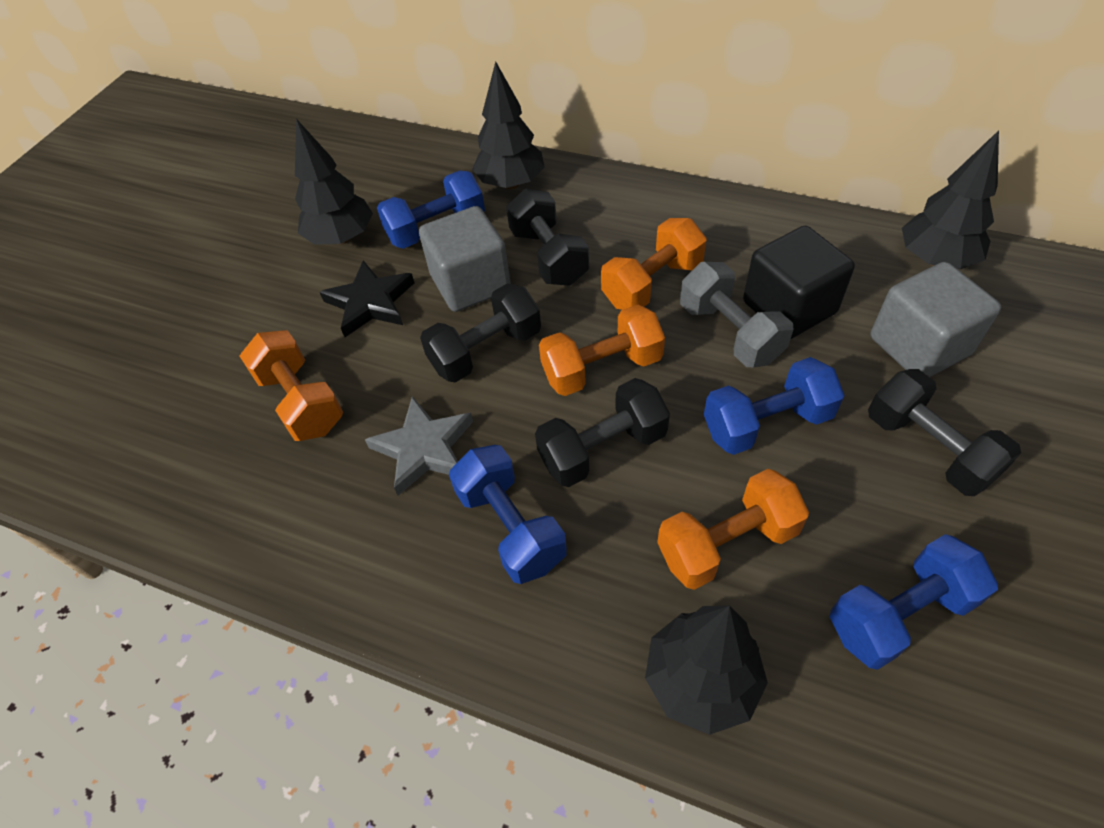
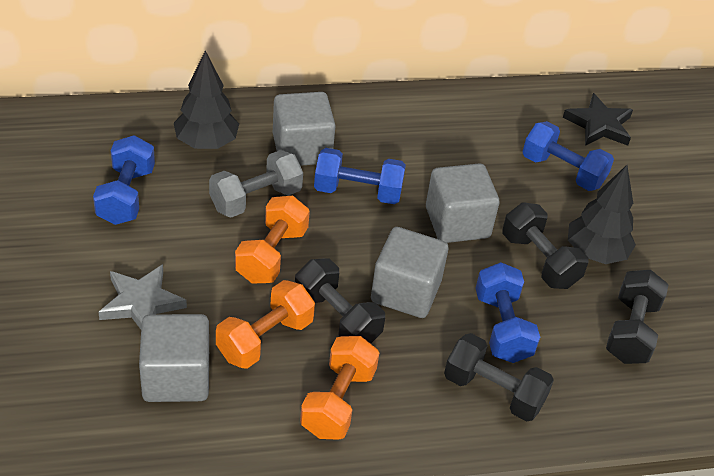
black cube: 1 -> 0
black tree: 4 -> 2
grey cube: 2 -> 4
orange dumbbell: 4 -> 3

